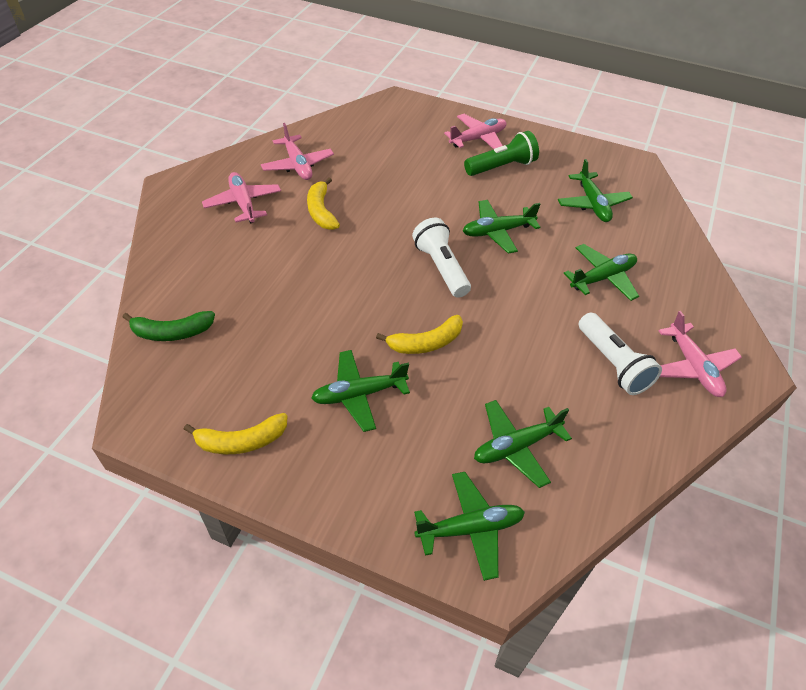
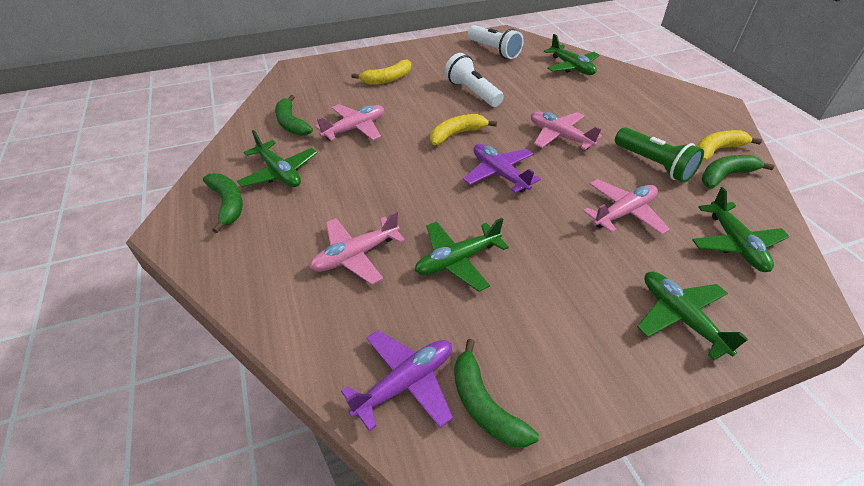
green banana: 1 -> 4
green plane: 6 -> 5
purple plane: 0 -> 2

